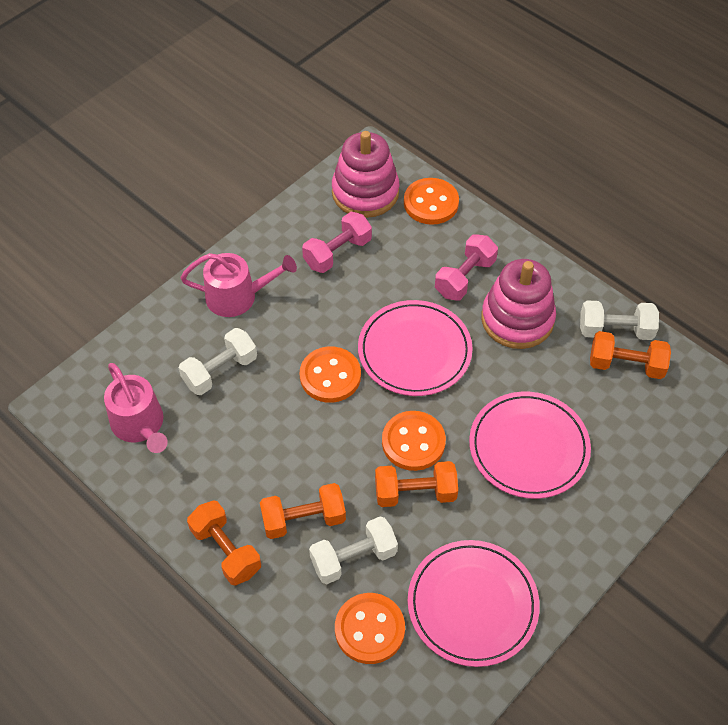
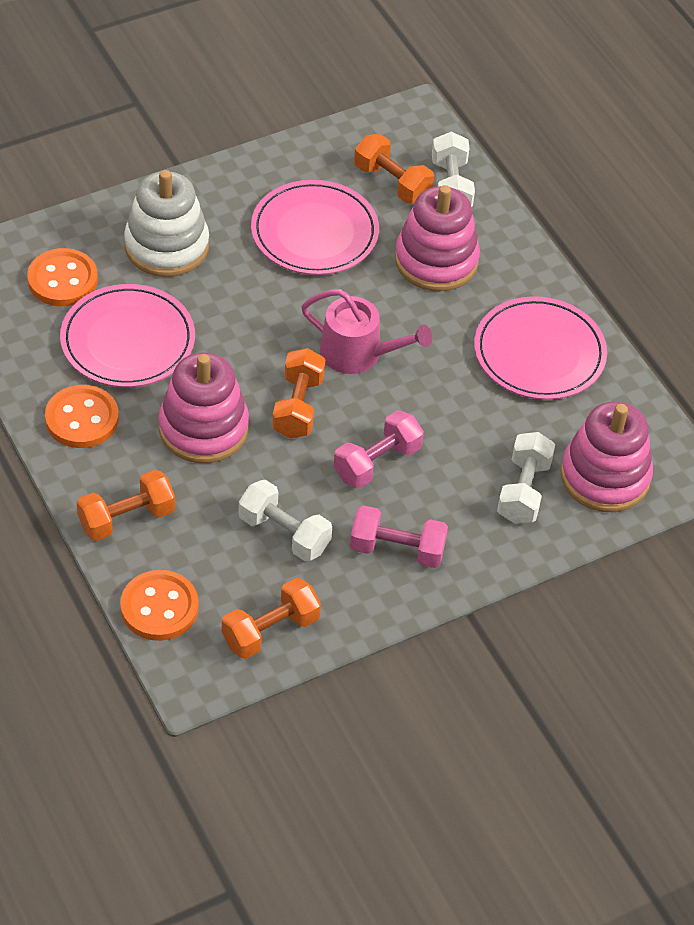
orange button: 4 -> 3
pink stacking toy: 2 -> 3
pink watering can: 2 -> 1
white stacking toy: 0 -> 1

